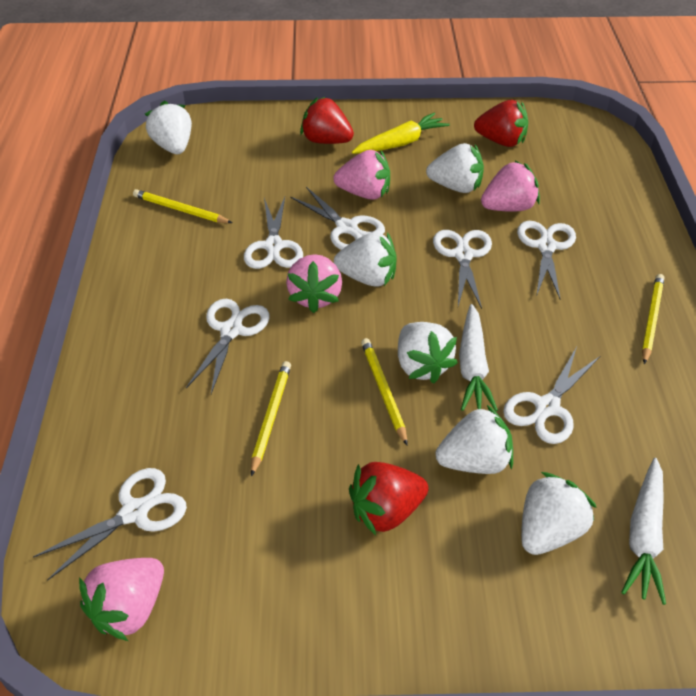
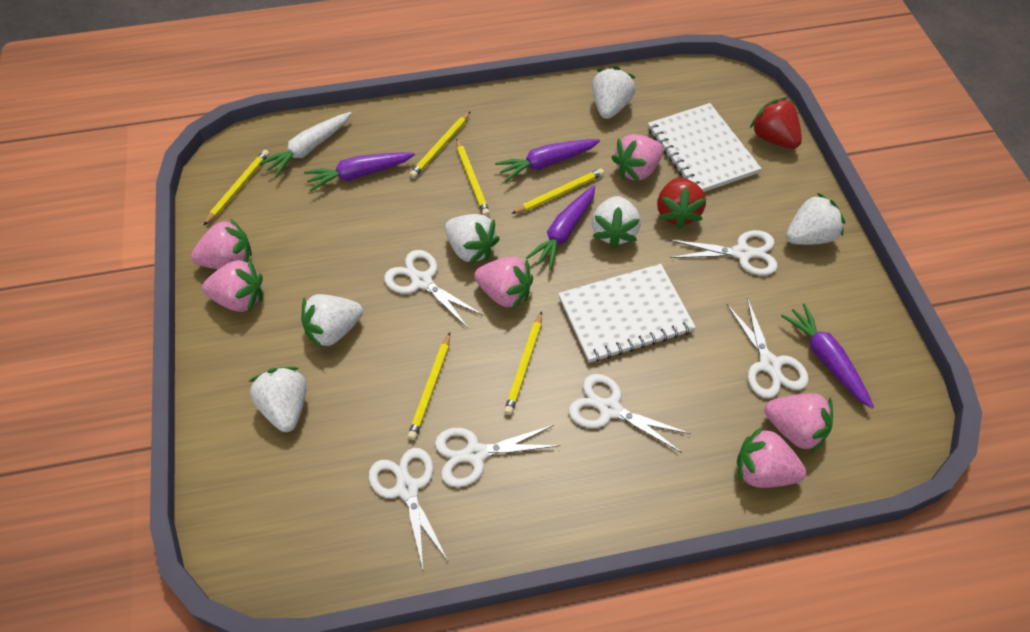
pink strawberry: 4 -> 6
purple carrot: 0 -> 4
red strawberry: 3 -> 2
white carrot: 2 -> 1
white notebook: 0 -> 2
white scissors: 7 -> 6
yellow carrot: 1 -> 0
yellow pencil: 4 -> 6

